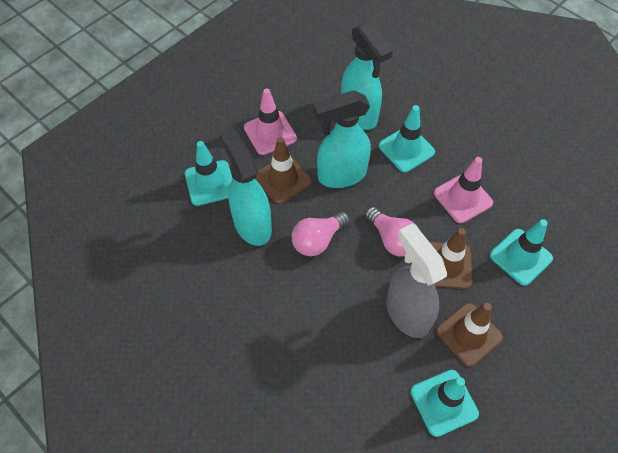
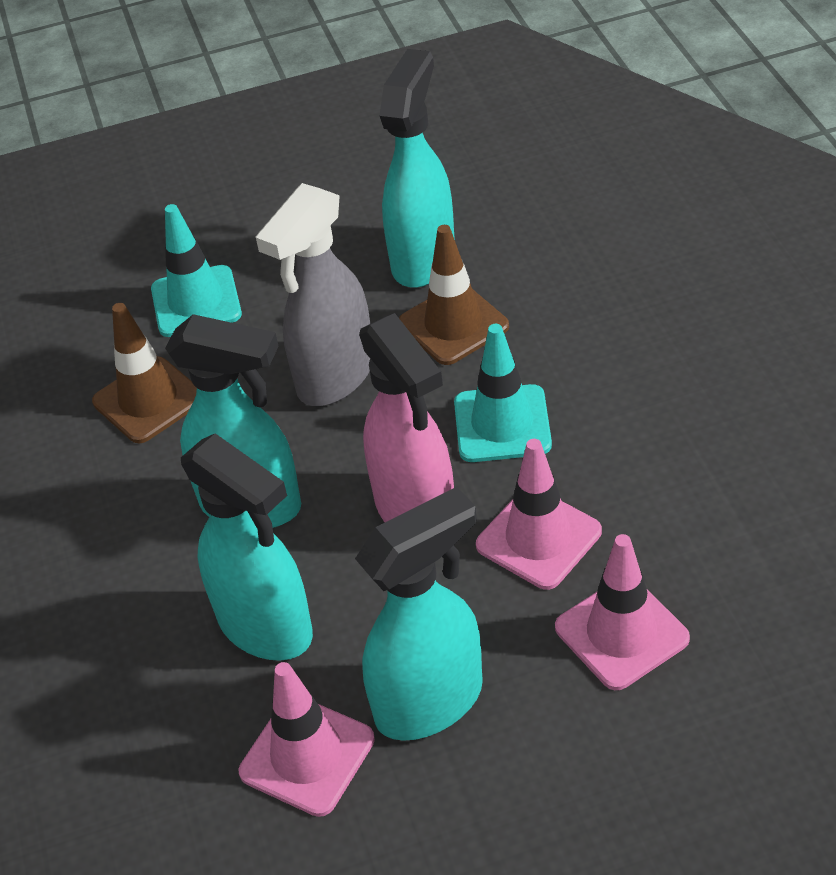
brown traffic cone: 3 -> 2
pink light bulb: 2 -> 0
pink spray bottle: 0 -> 1
pink traffic cone: 2 -> 3
turquoise spray bottle: 3 -> 4
turquoise traffic cone: 4 -> 2

